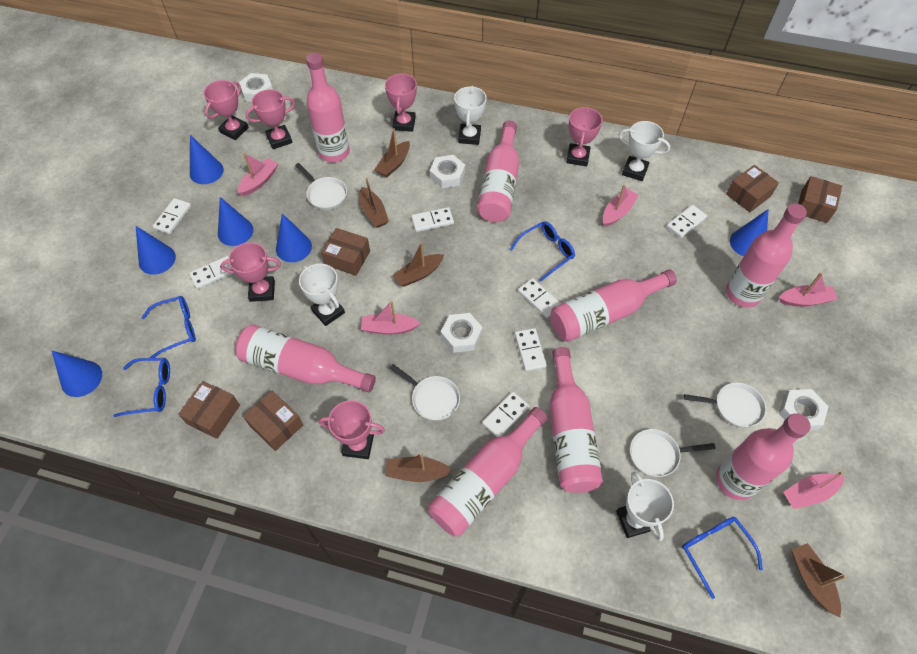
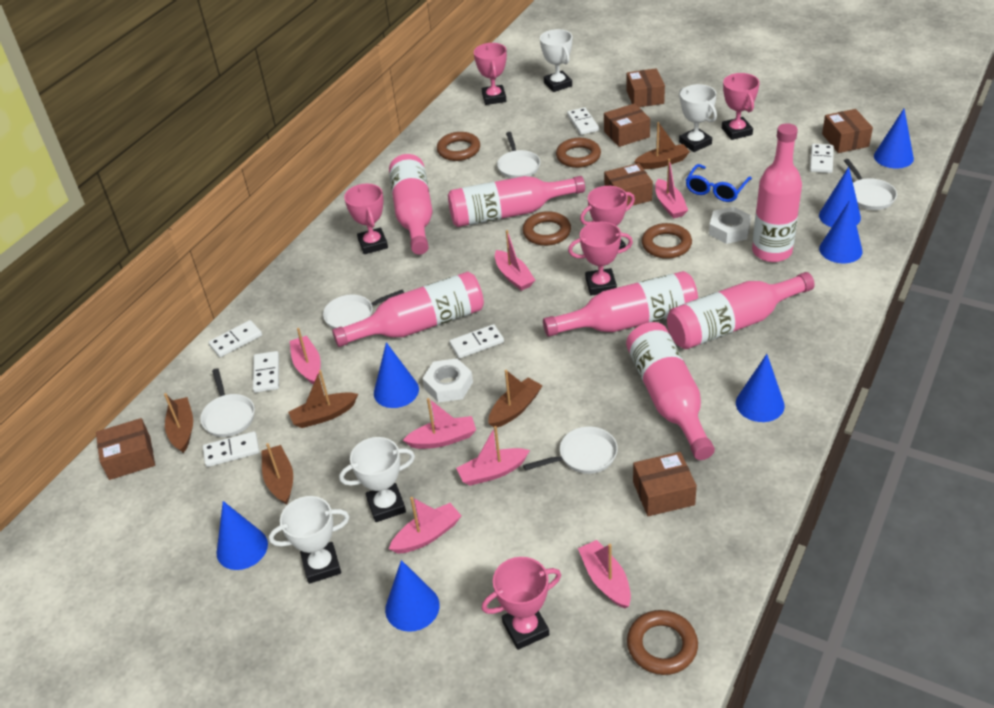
blue cone: 6 -> 7
blue glasses: 4 -> 1
brown box: 5 -> 6
brown ring: 0 -> 5
pink boat: 5 -> 7
pink bottle: 8 -> 7
white domino: 7 -> 6
white nut: 4 -> 2
white pan: 4 -> 5

